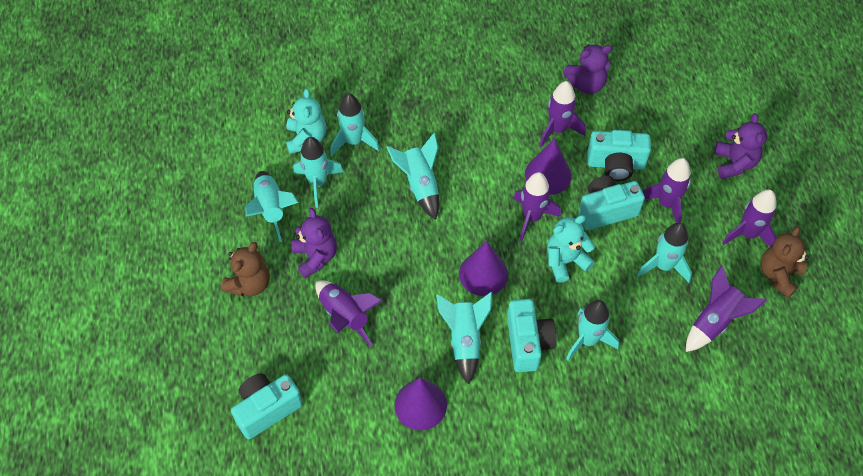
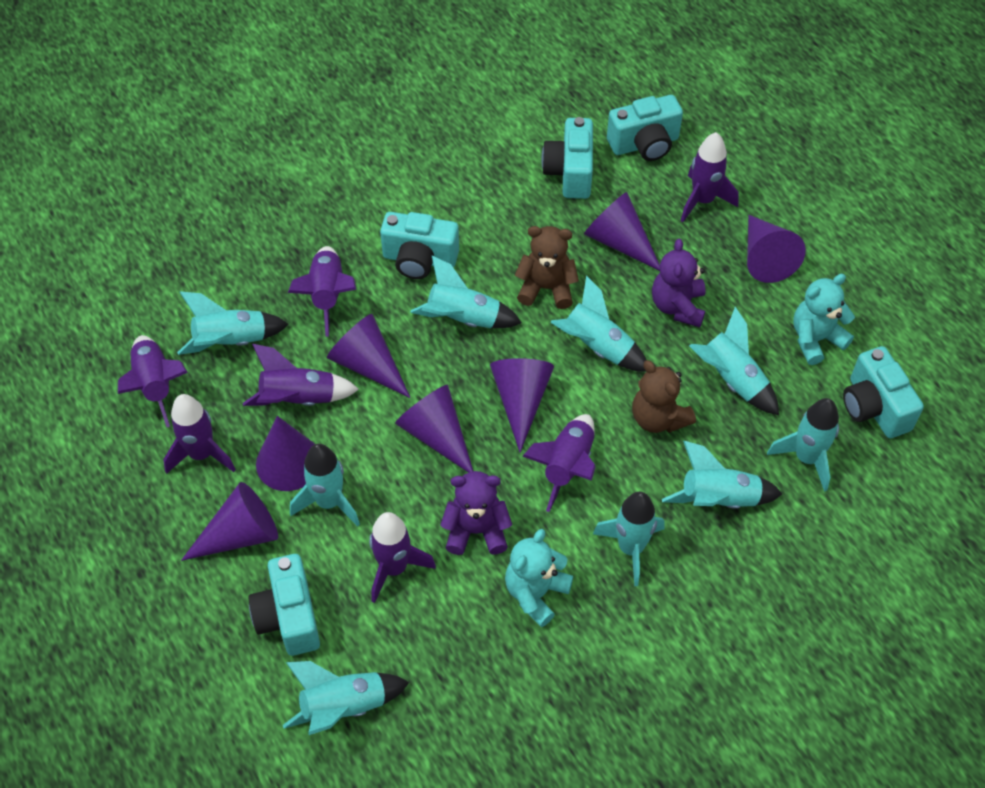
purple cone: 3 -> 7
purple rocket: 6 -> 7
purple teddy bear: 3 -> 2
turquoise camera: 4 -> 5
turquoise rocket: 7 -> 9

